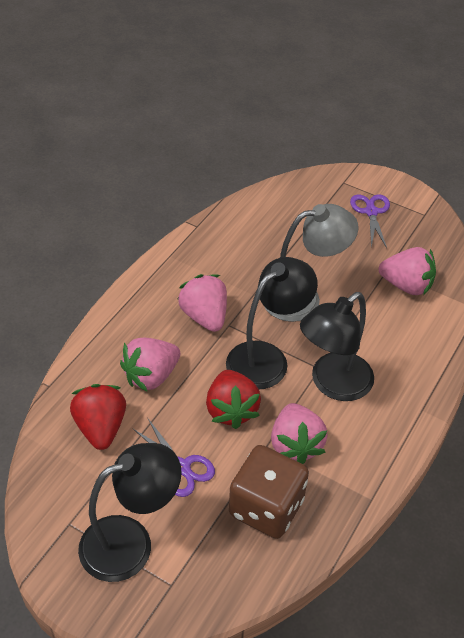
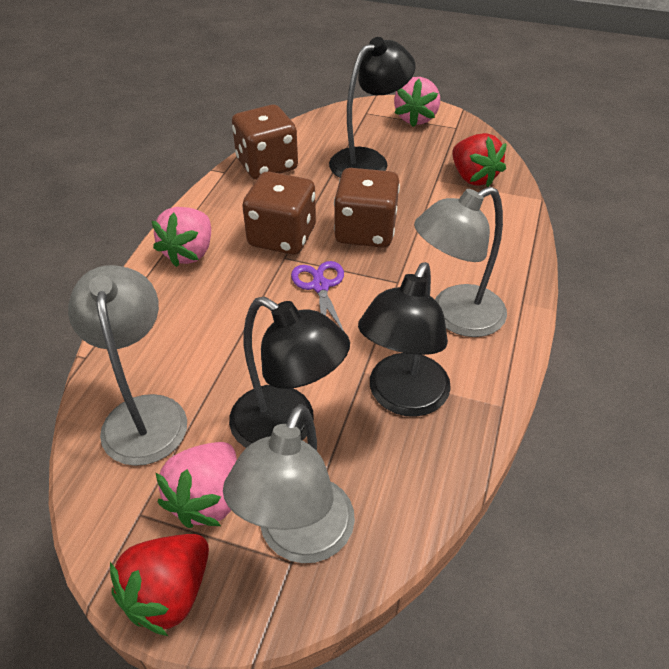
brown dice: 1 -> 3
grey lamp: 1 -> 3
pink strawberry: 4 -> 3
purple scissors: 2 -> 1

